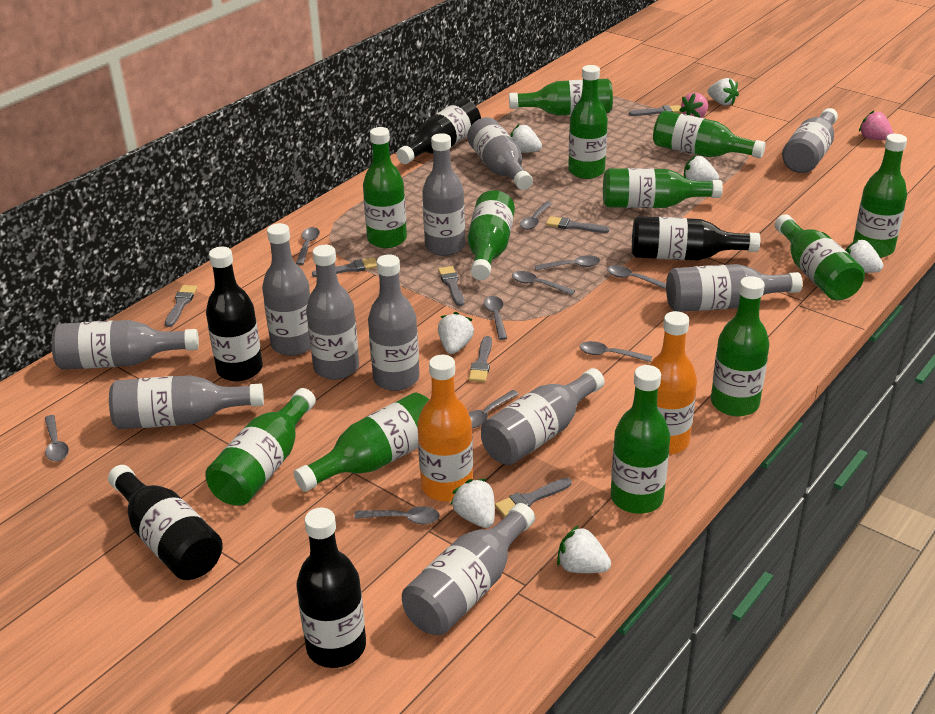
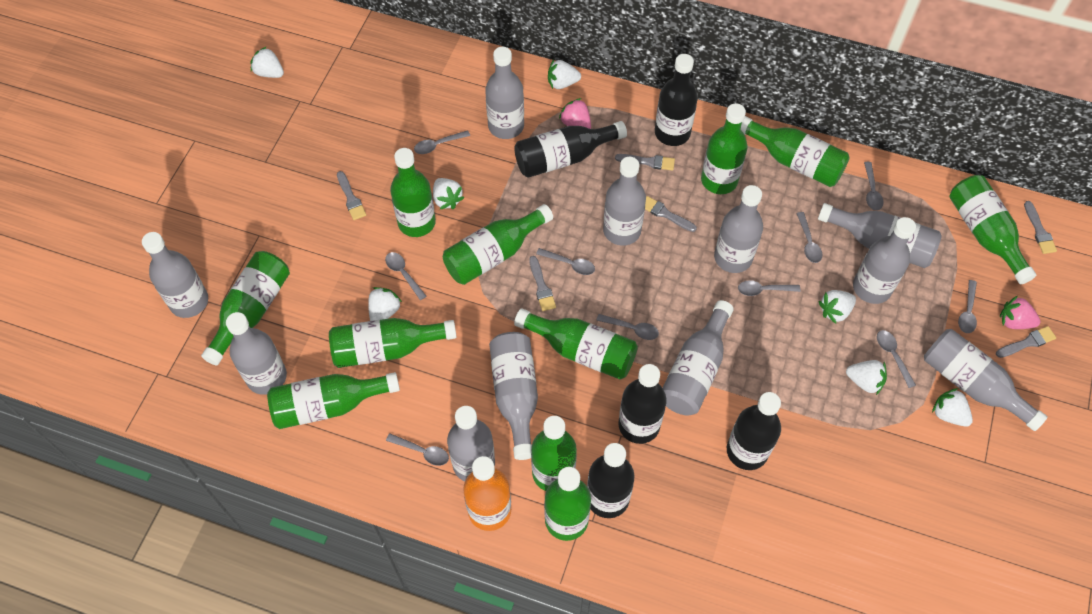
green bottle: 12 -> 11
grey brush: 7 -> 6
orange bottle: 2 -> 1

